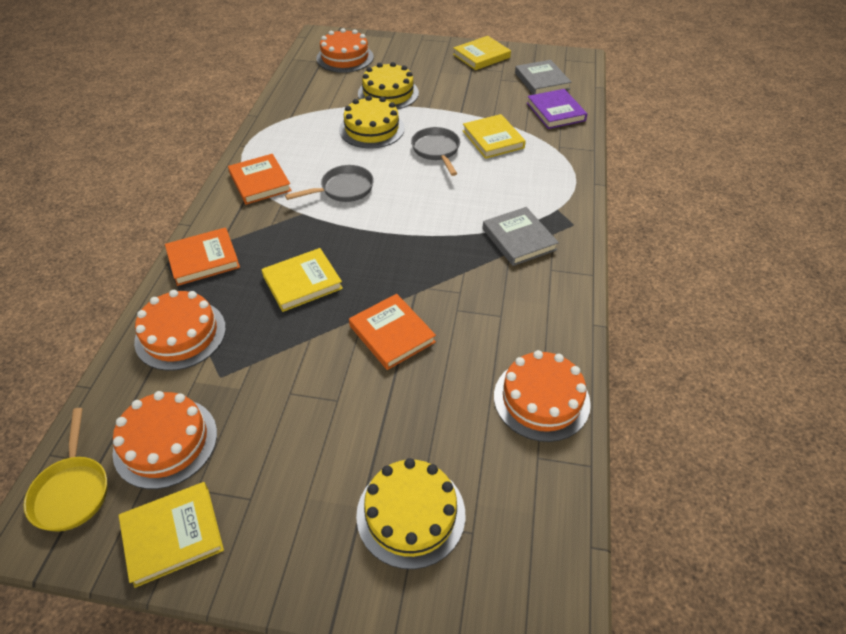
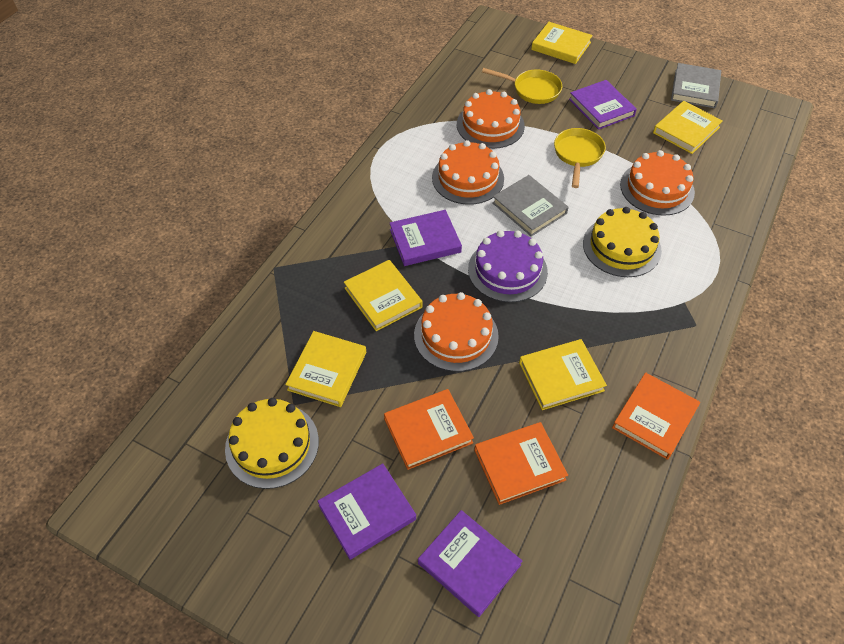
grey pan: 2 -> 0
purple book: 1 -> 4
purple cake: 0 -> 1
yellow book: 4 -> 5
yellow cake: 3 -> 2
yellow pan: 1 -> 2

